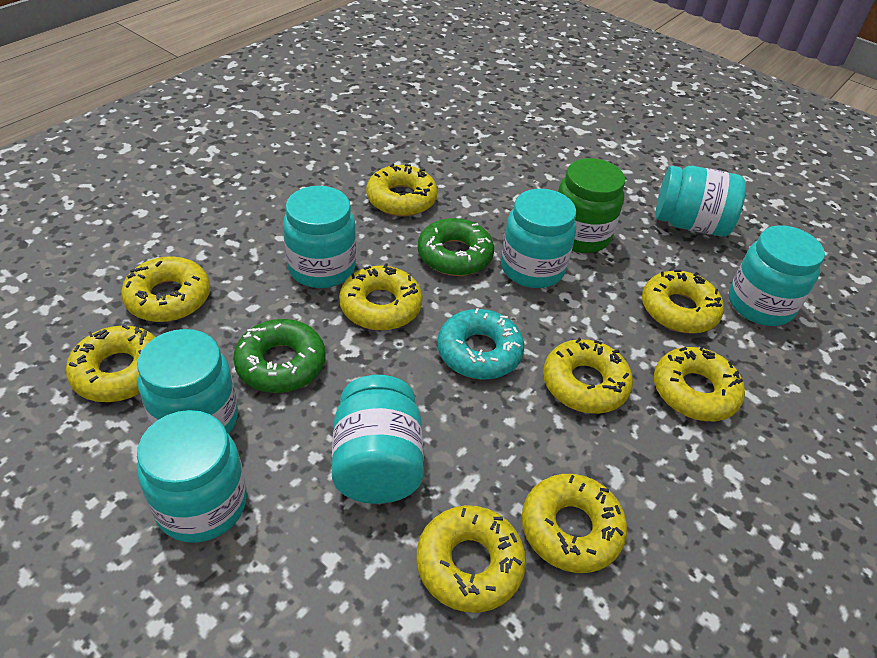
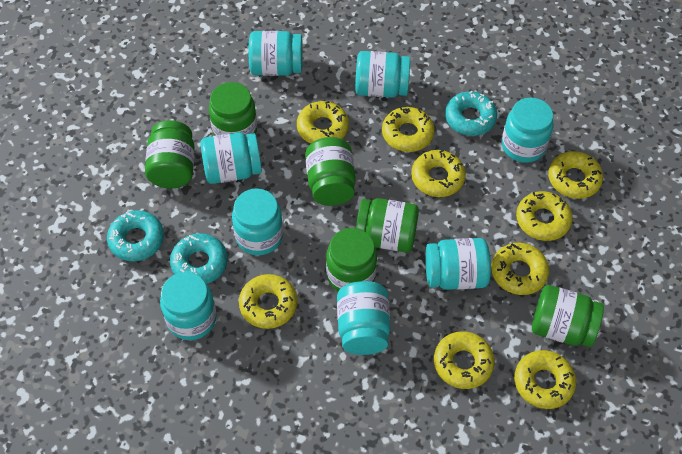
green donut: 2 -> 0
green jar: 1 -> 6
turquoise donut: 1 -> 3
turquoise jar: 7 -> 8

